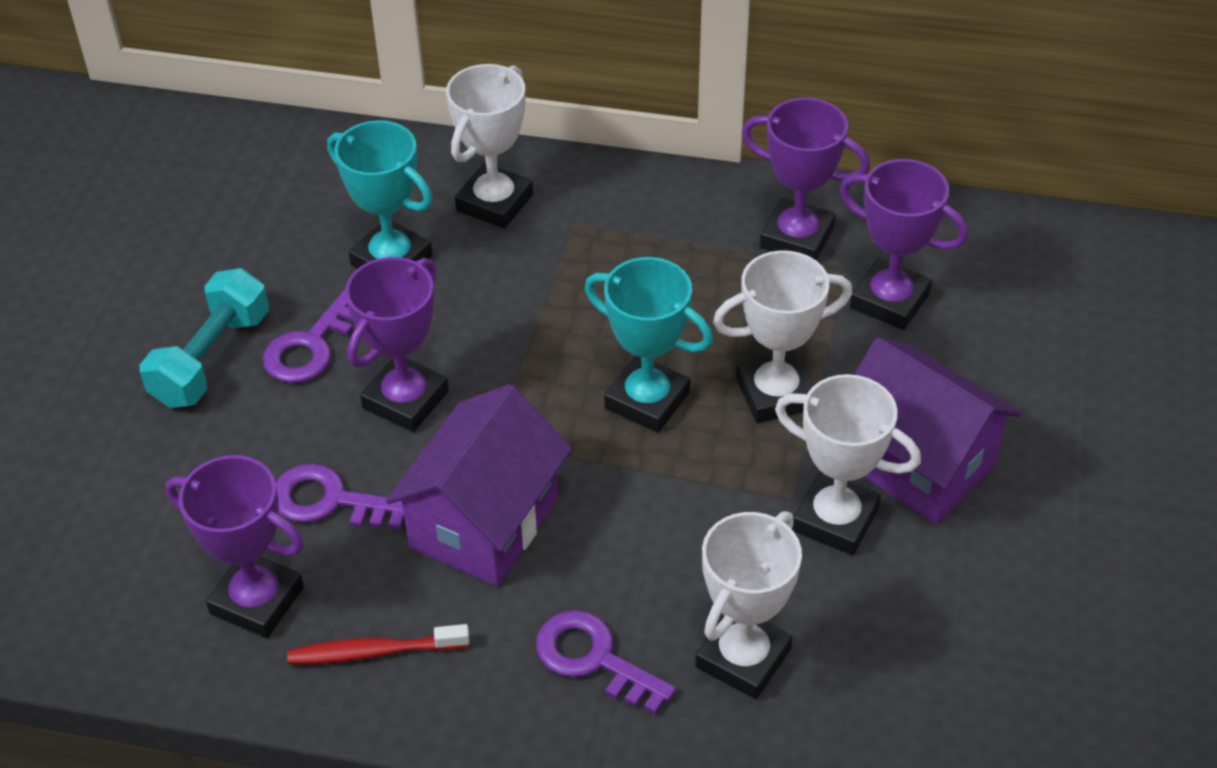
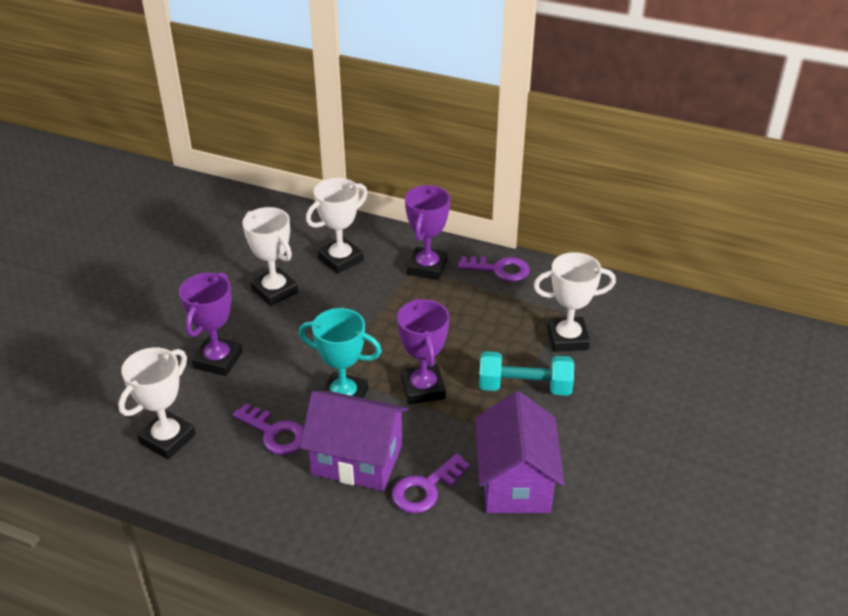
purple trophy: 4 -> 3
red toothbrush: 1 -> 0
turquoise trophy: 2 -> 1

